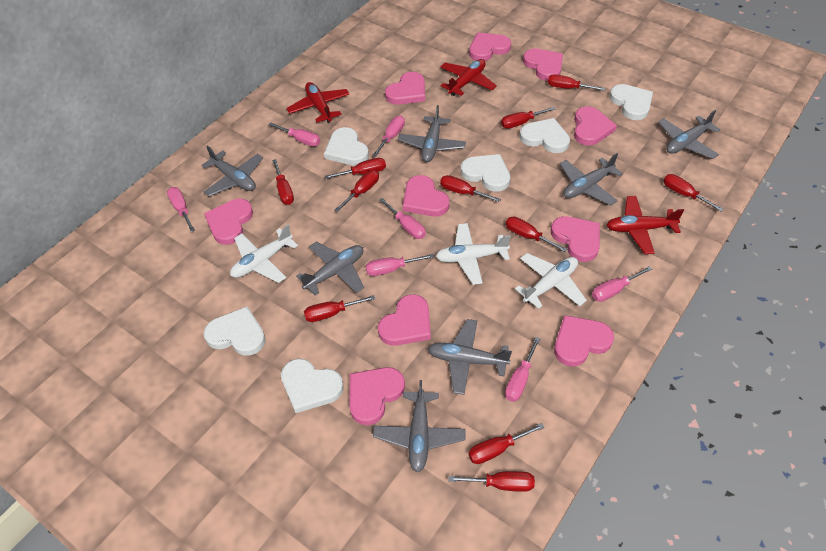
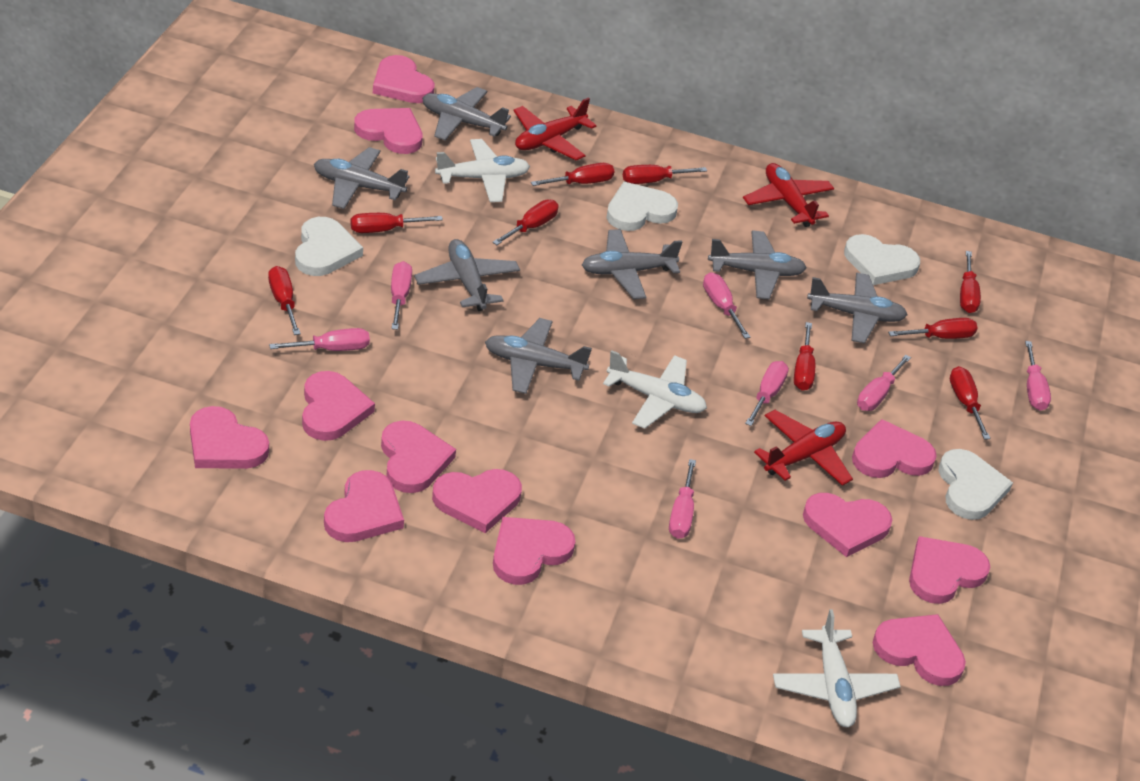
pink heart: 10 -> 12
red screwdriver: 11 -> 9
white heart: 6 -> 4

